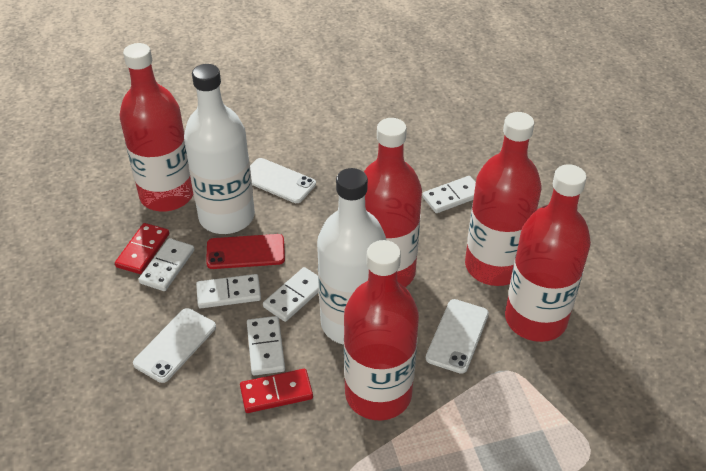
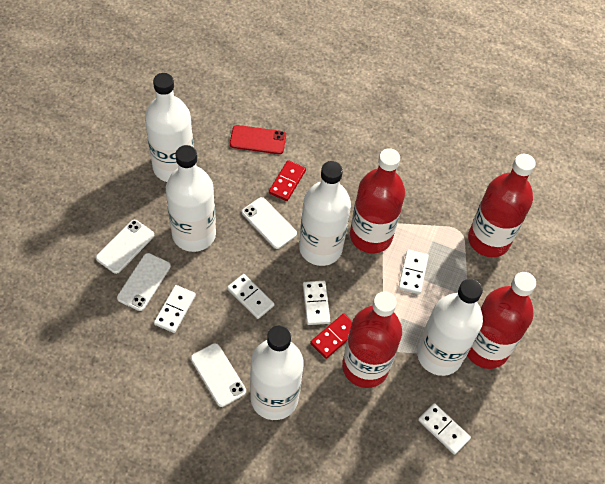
red bottle: 5 -> 4
white bottle: 2 -> 5
white phone: 3 -> 4

